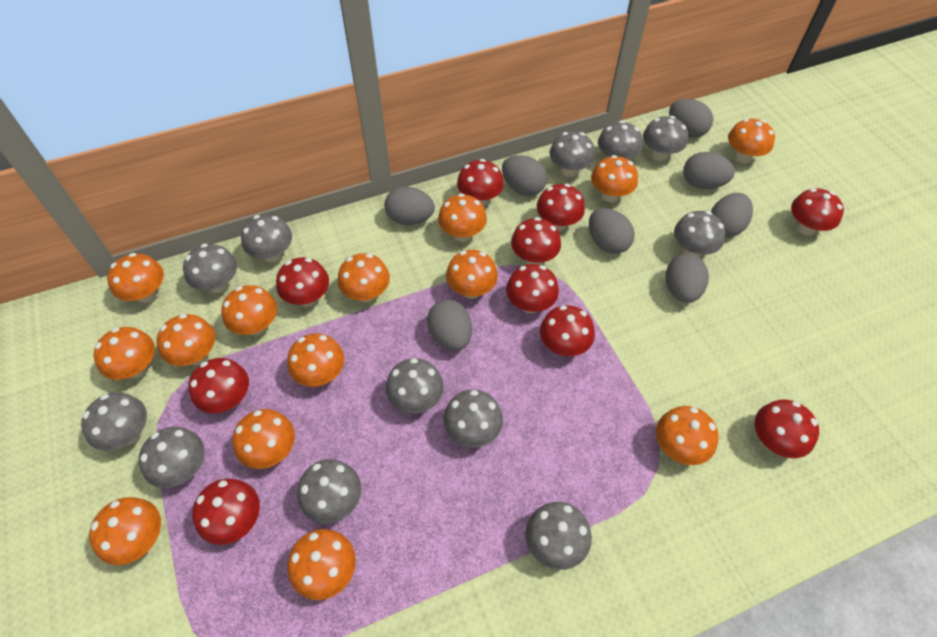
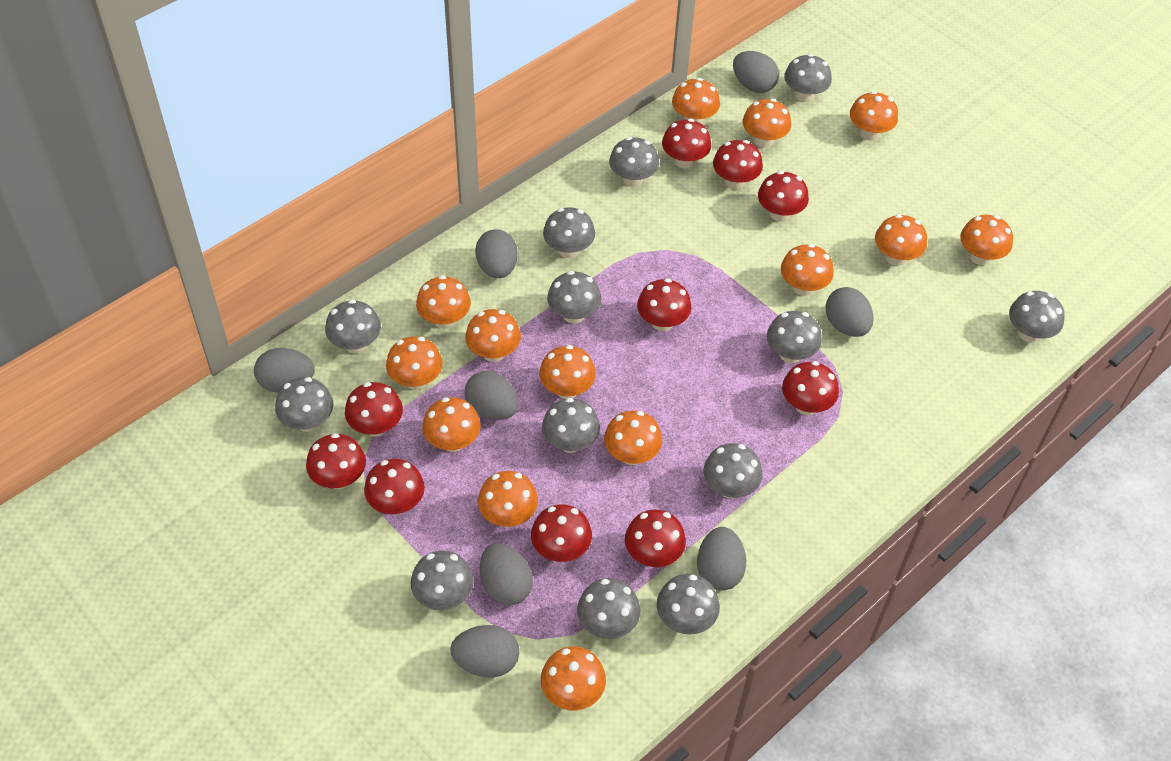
grey mushroom: 12 -> 13

